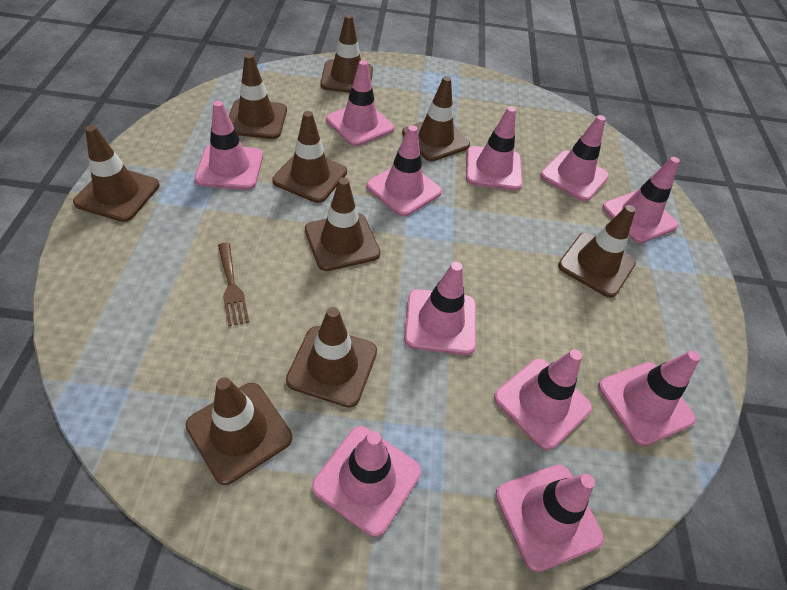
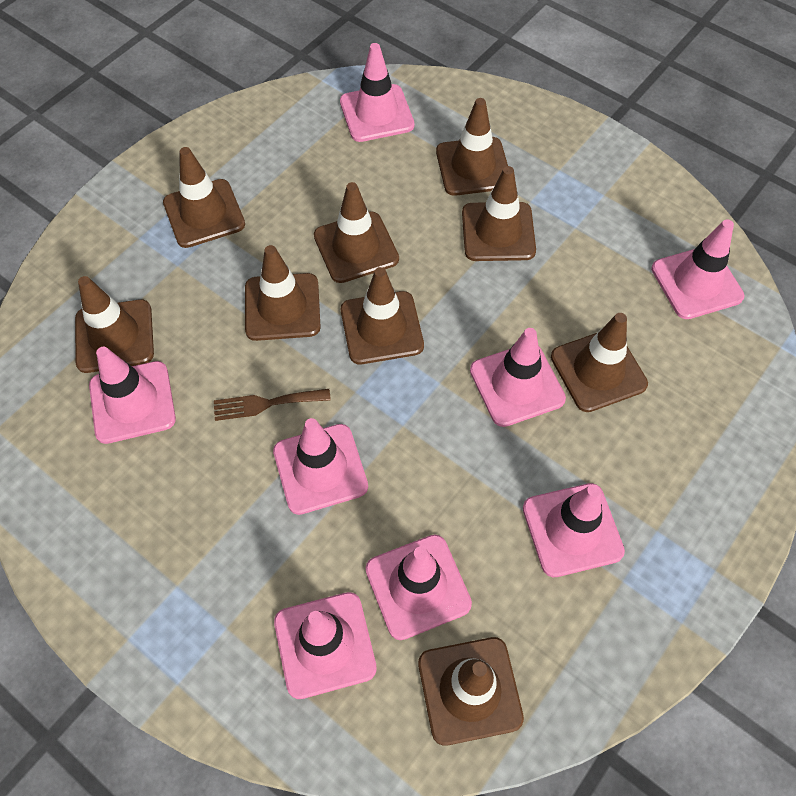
pink traffic cone: 11 -> 8

